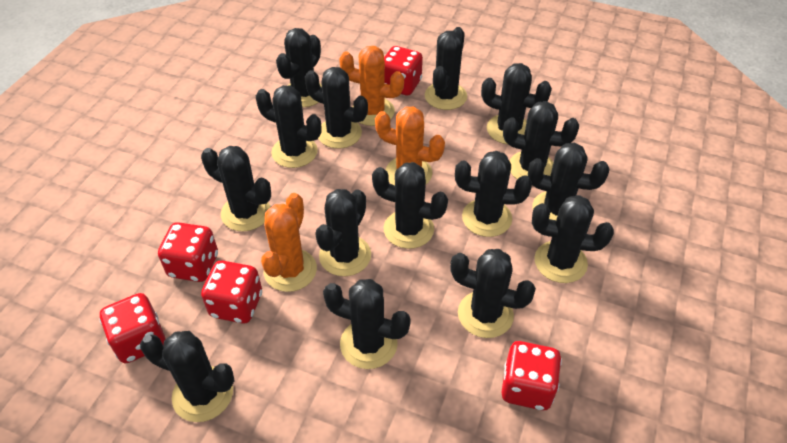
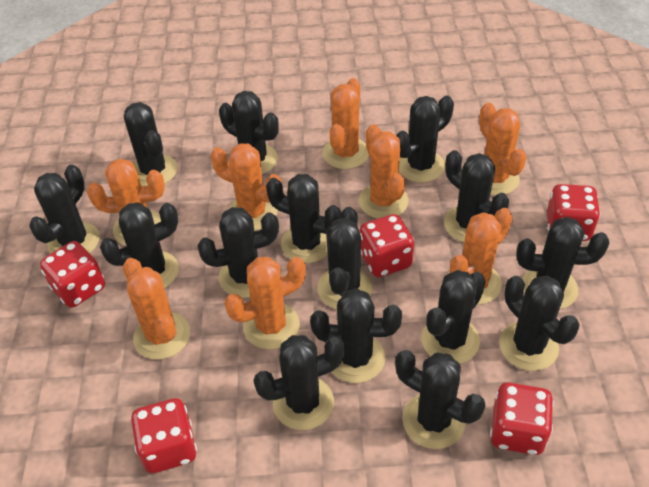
orange cactus: 3 -> 8

